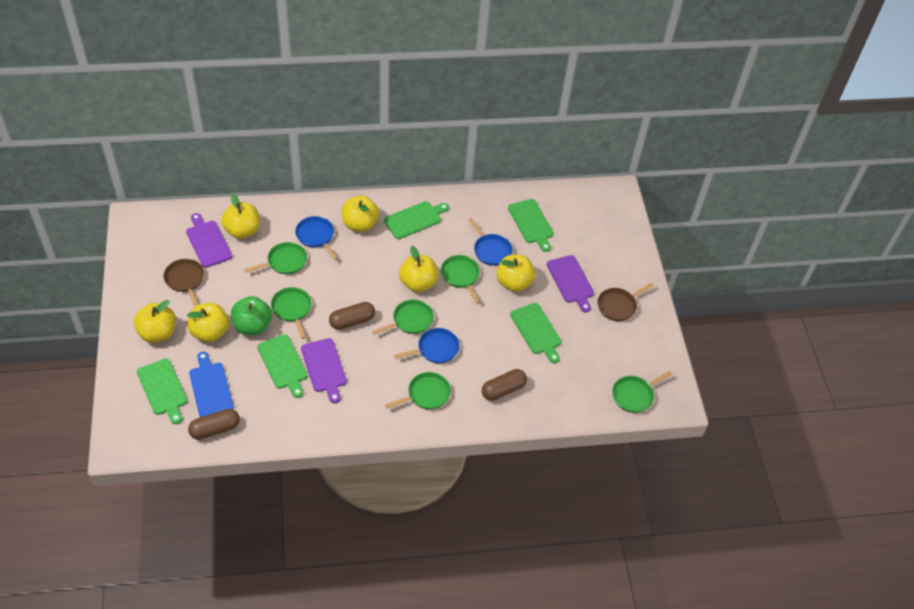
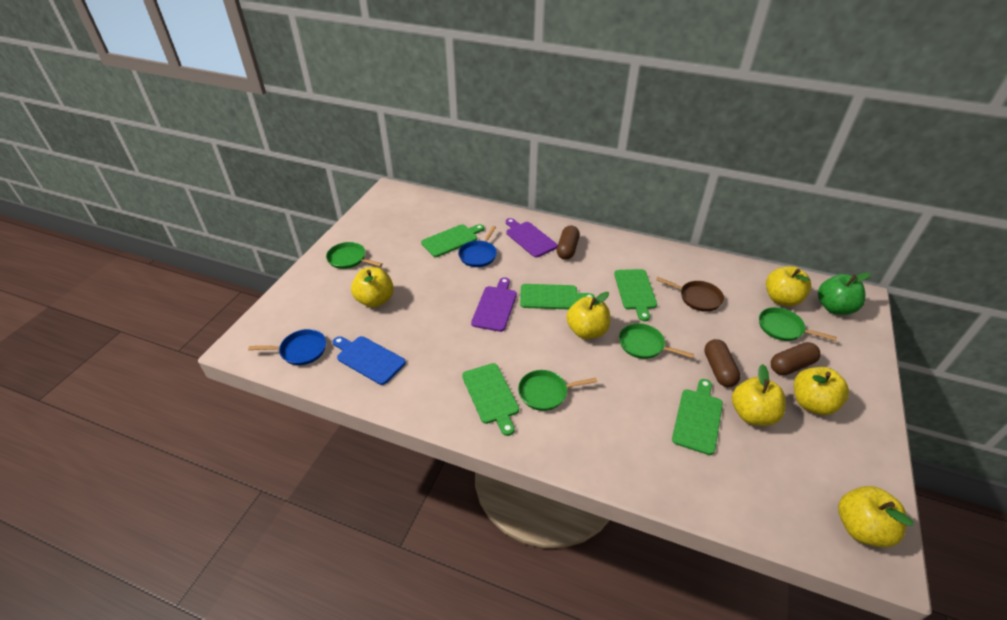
blue pan: 3 -> 2
brown pan: 2 -> 1
green pan: 6 -> 4
purple cutting board: 3 -> 2

